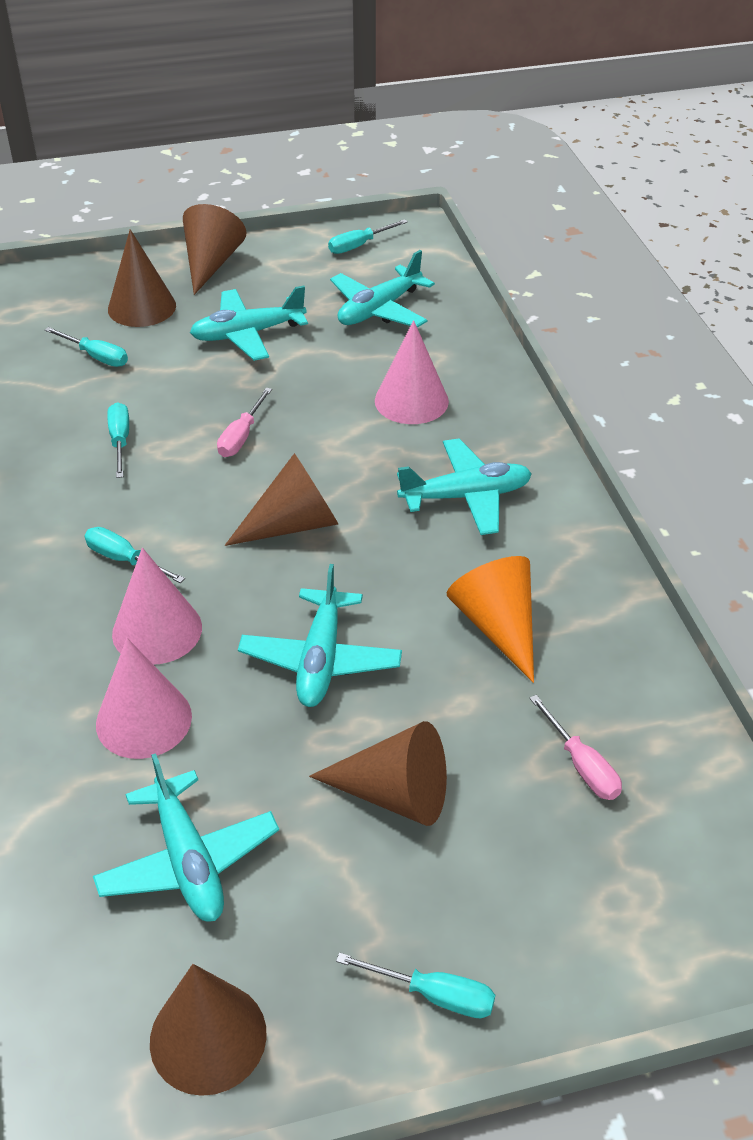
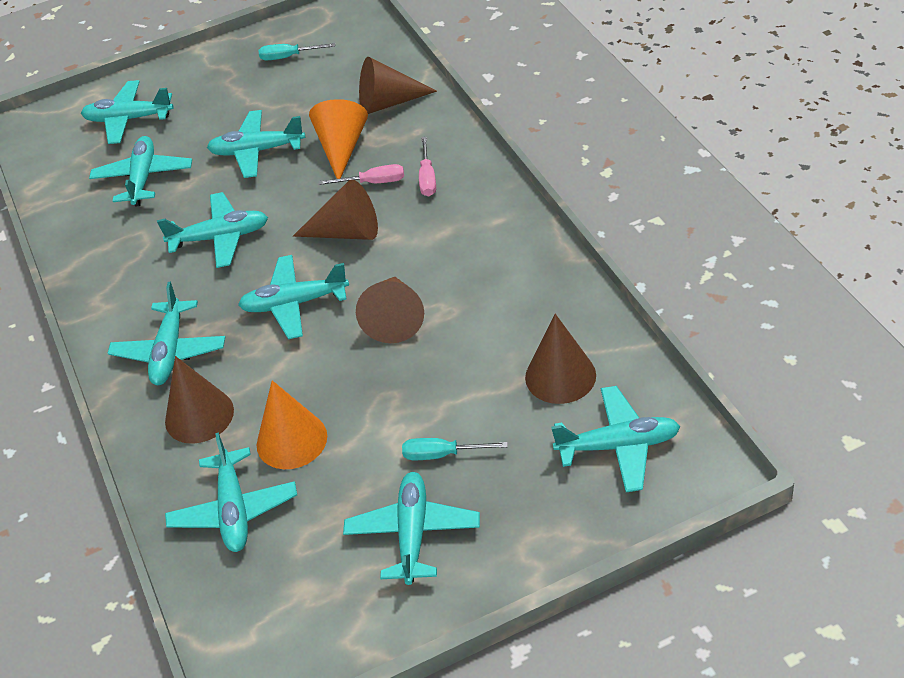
orange cone: 1 -> 2
pink cone: 3 -> 0
turquoise plane: 5 -> 9
turquoise screwdriver: 5 -> 2

